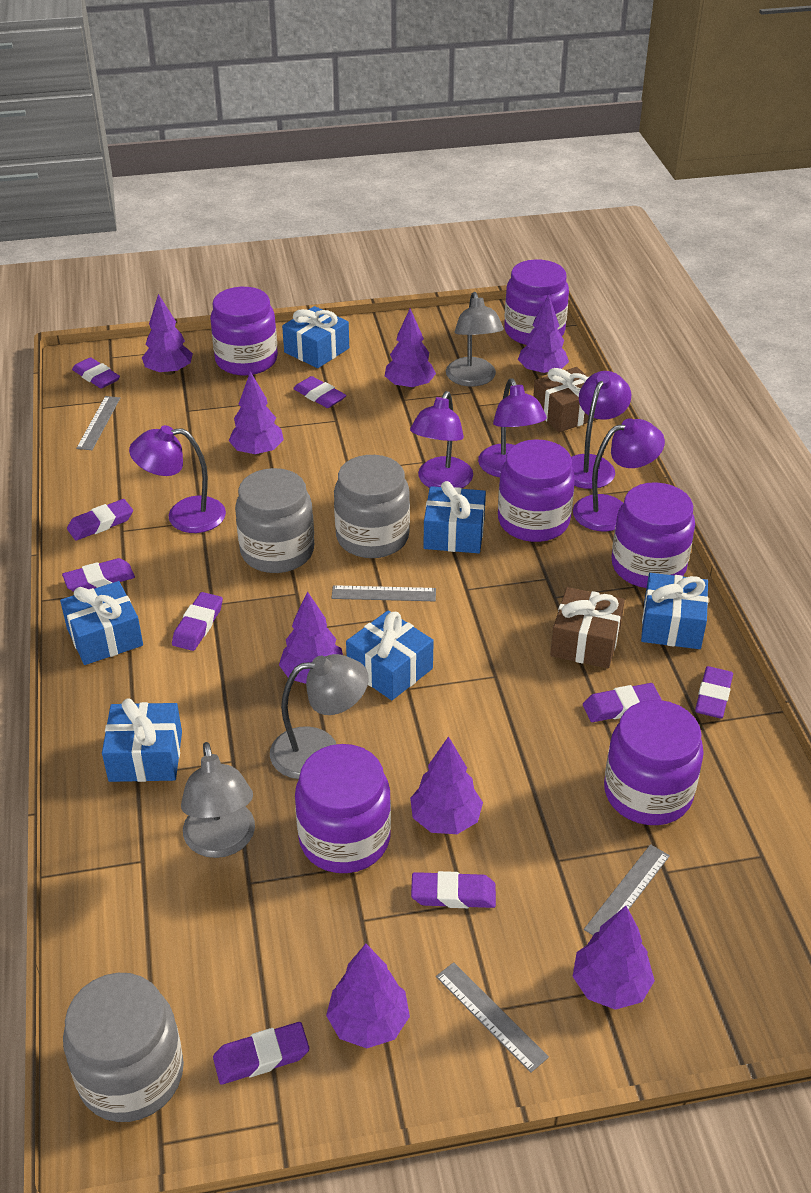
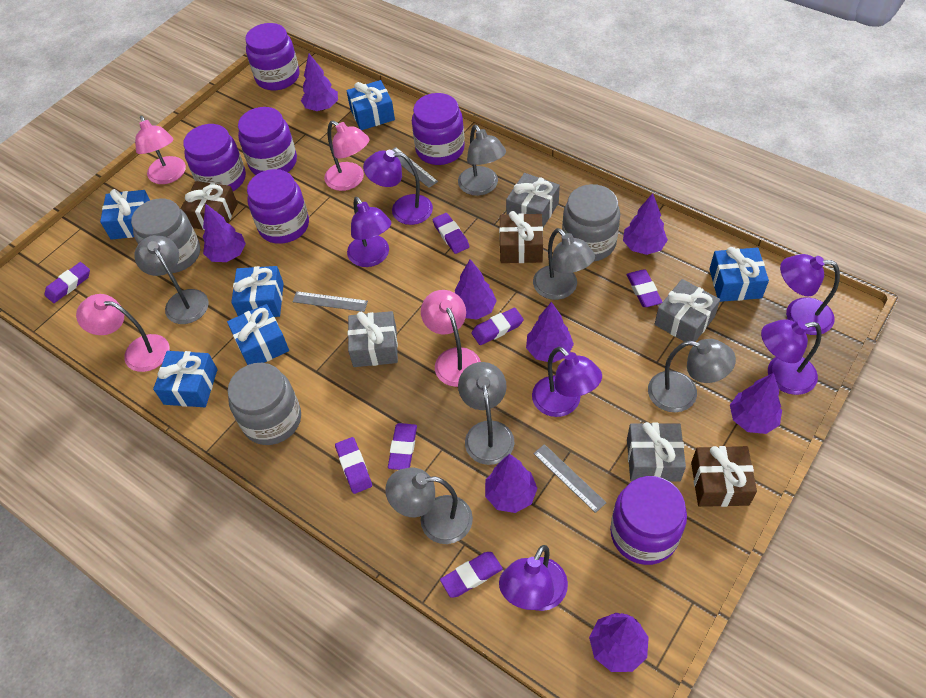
brown gift: 2 -> 3
grey gift: 0 -> 4
grey lamp: 3 -> 6
grey ruler: 4 -> 3
pink lamp: 0 -> 4
purple eraser: 9 -> 7
purple lamp: 5 -> 6

